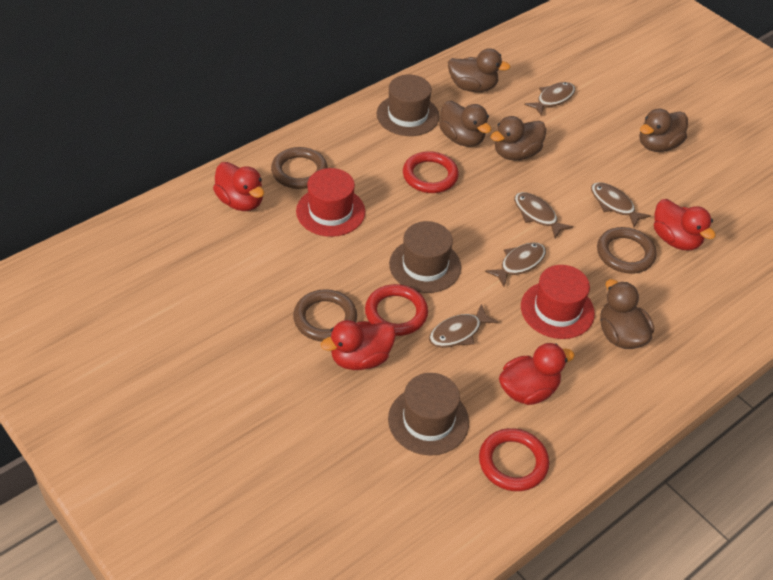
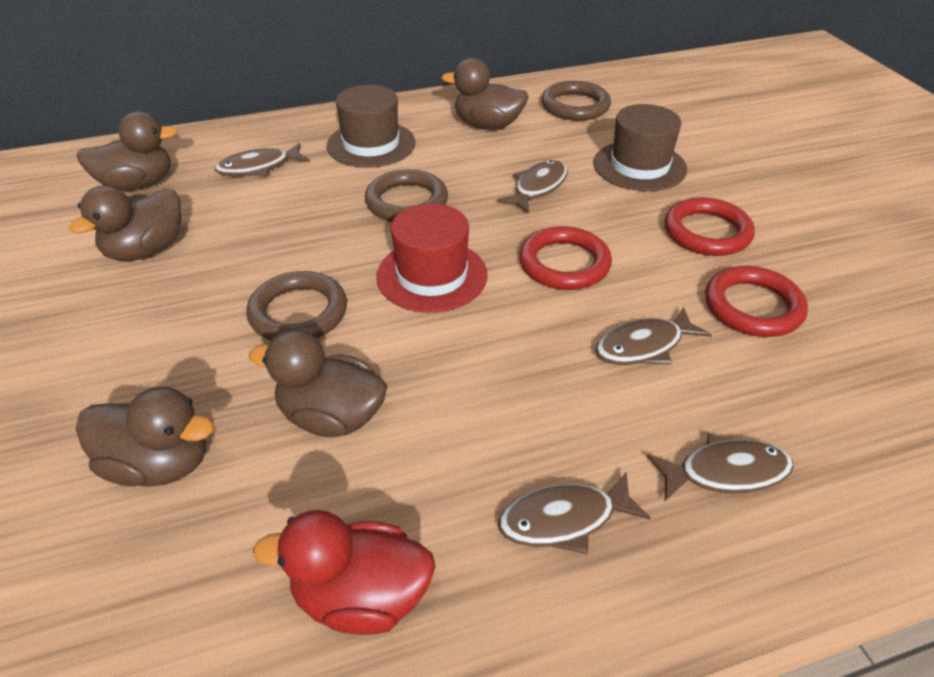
brown hat: 3 -> 2
red duck: 4 -> 1
red hat: 2 -> 1

